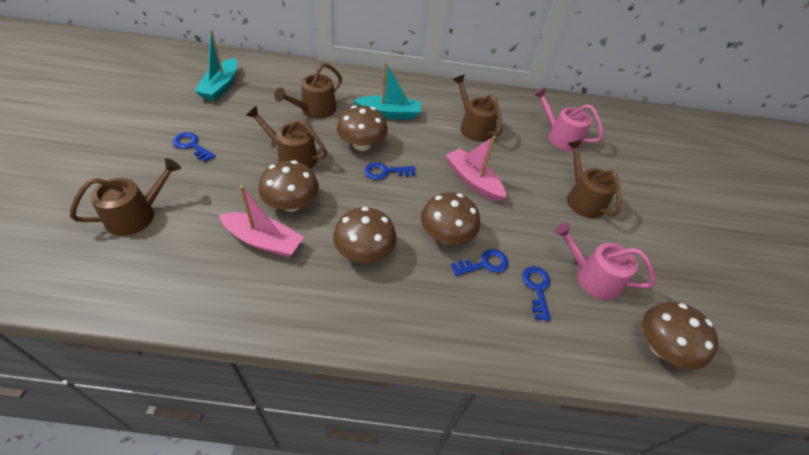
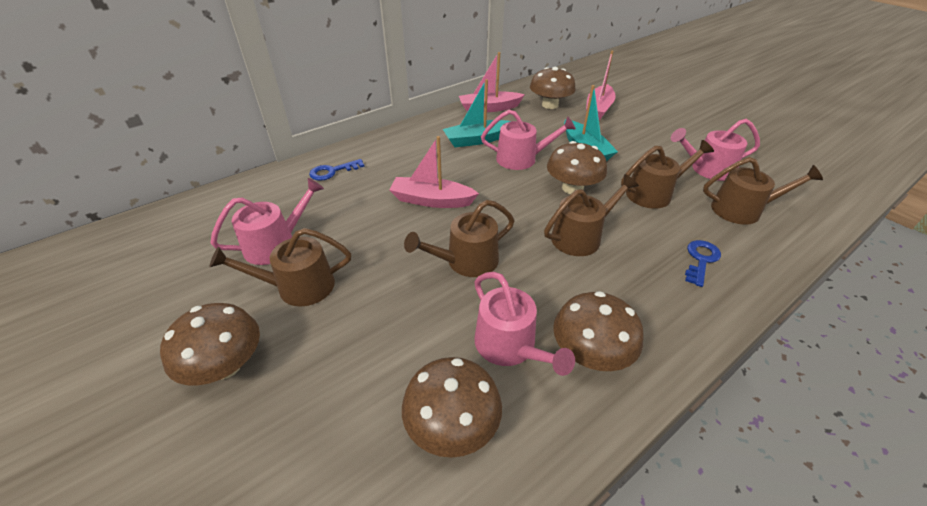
blue key: 4 -> 2
pink boat: 2 -> 3
pink watering can: 2 -> 4

